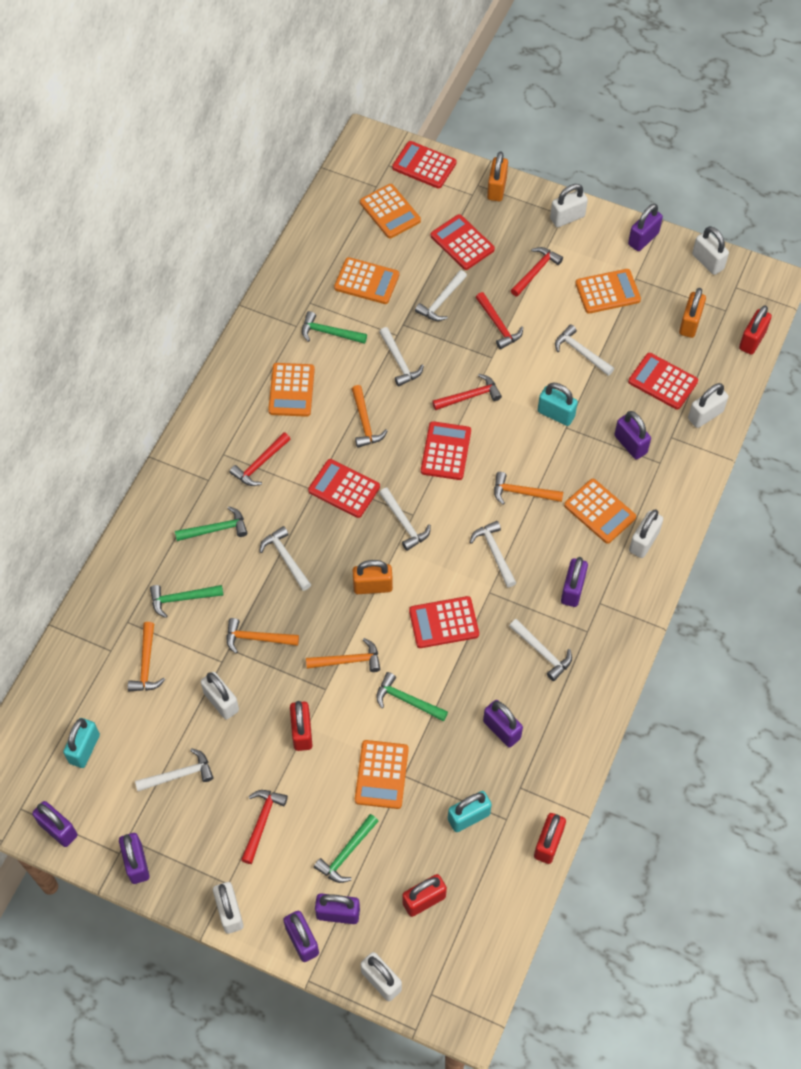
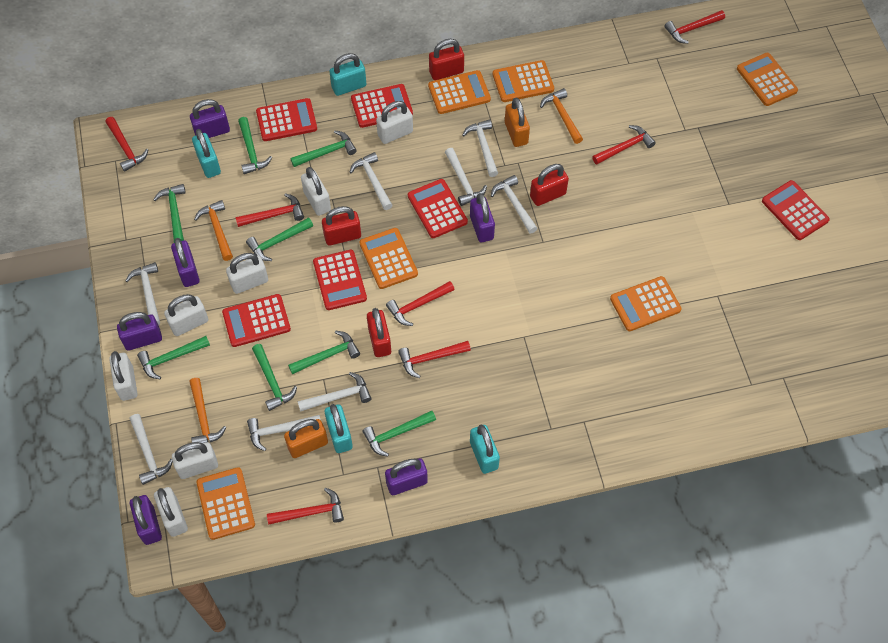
green hammer: 5 -> 8
orange hammer: 5 -> 3
orange padlock: 3 -> 2
purple padlock: 8 -> 6
red hammer: 5 -> 7
turquoise padlock: 3 -> 4

